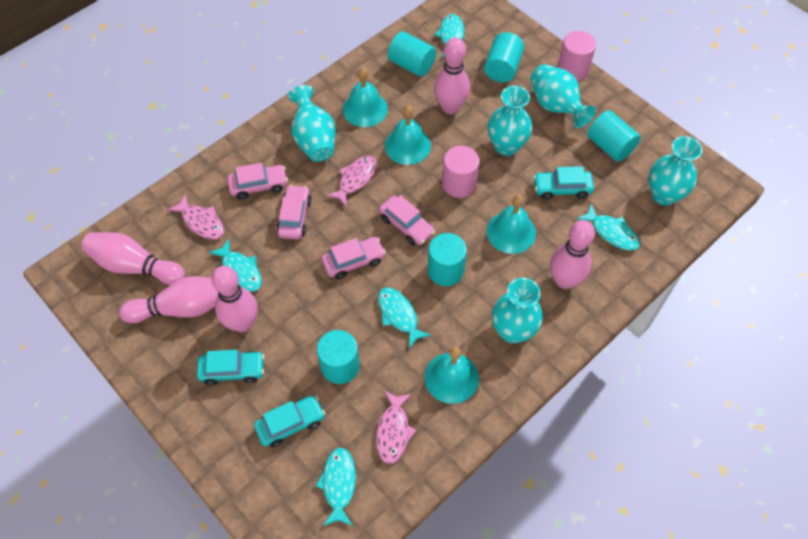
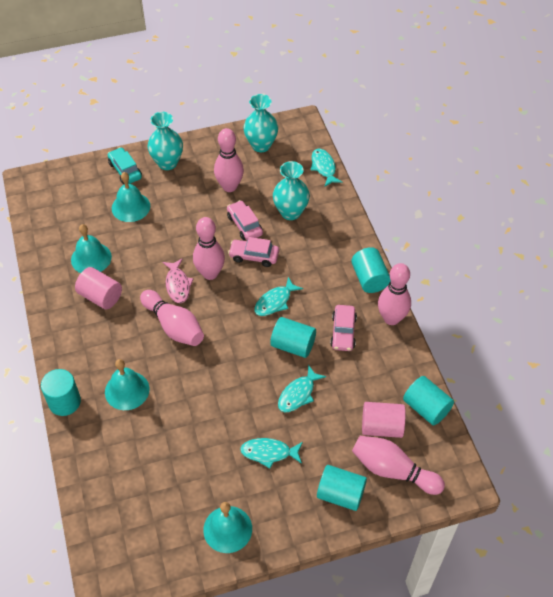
pink car: 4 -> 3
pink fish: 3 -> 1
turquoise car: 3 -> 1
turquoise fish: 5 -> 4
turquoise vase: 5 -> 3

